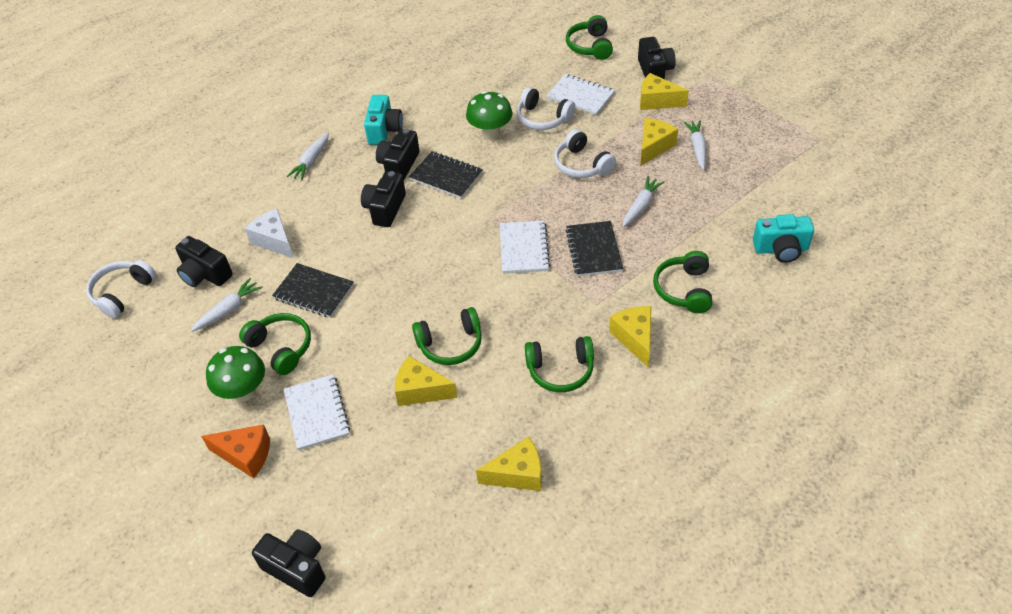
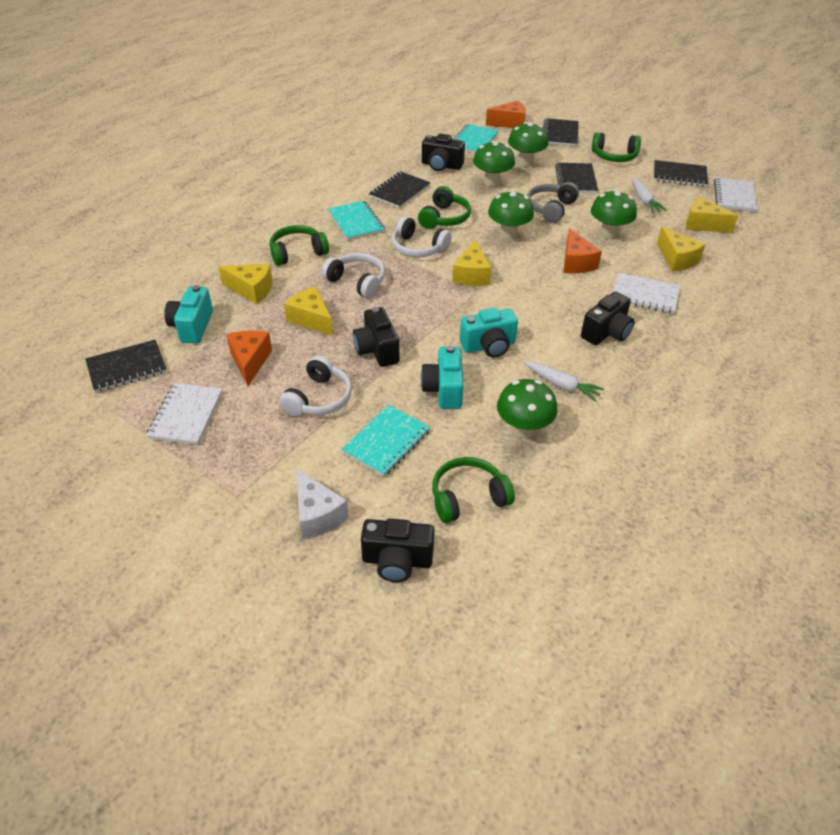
black camera: 5 -> 4
black notebook: 3 -> 5
green headphones: 5 -> 4
green mushroom: 2 -> 5
grey headphones: 0 -> 1
orange cheese: 1 -> 3
turquoise camera: 2 -> 3
turquoise notebook: 0 -> 3
white carrot: 4 -> 2

